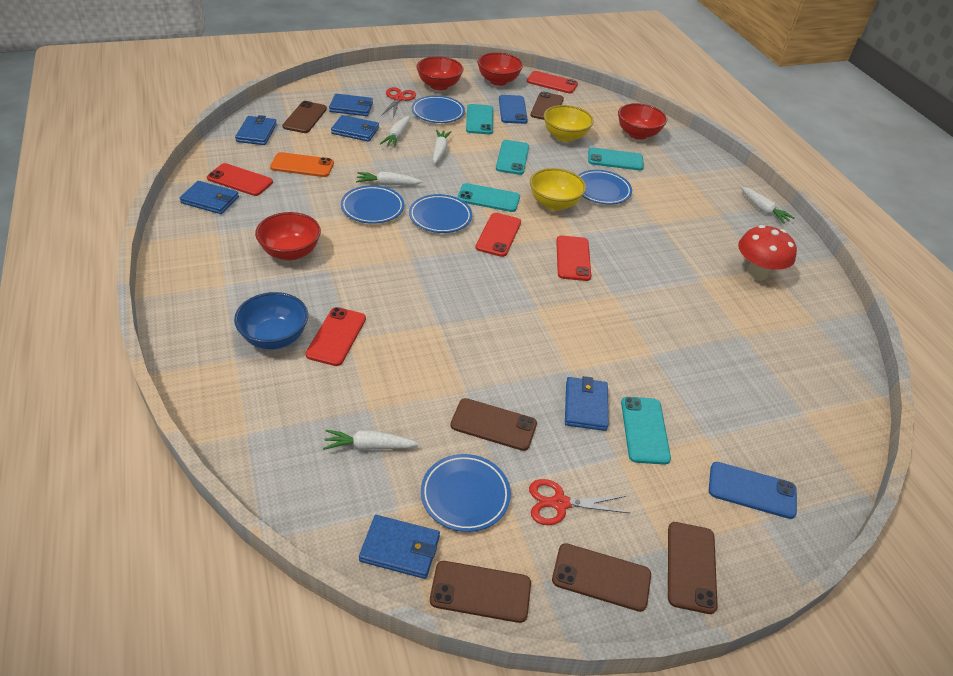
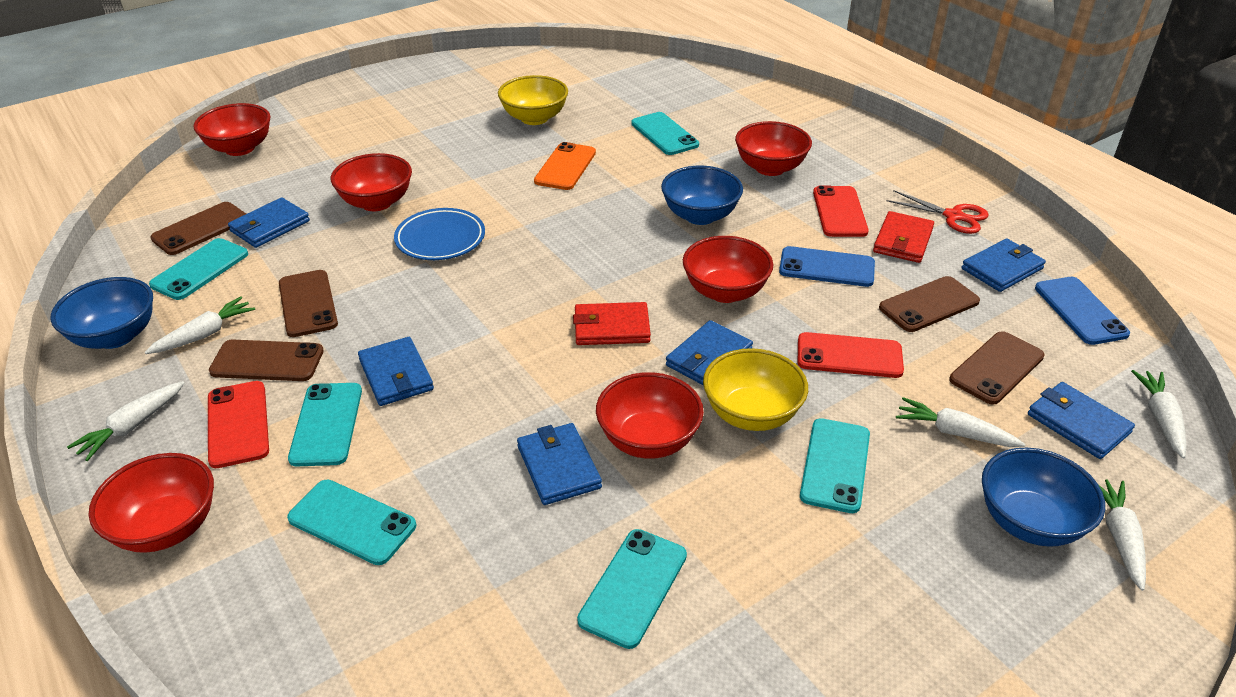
blue bowl: 1 -> 3
blue plate: 5 -> 1
brown phone: 6 -> 5
red bowl: 4 -> 6
red mushroom: 1 -> 0
red phone: 5 -> 3
red scissors: 2 -> 1
red wallet: 0 -> 2
turquoise phone: 5 -> 6

